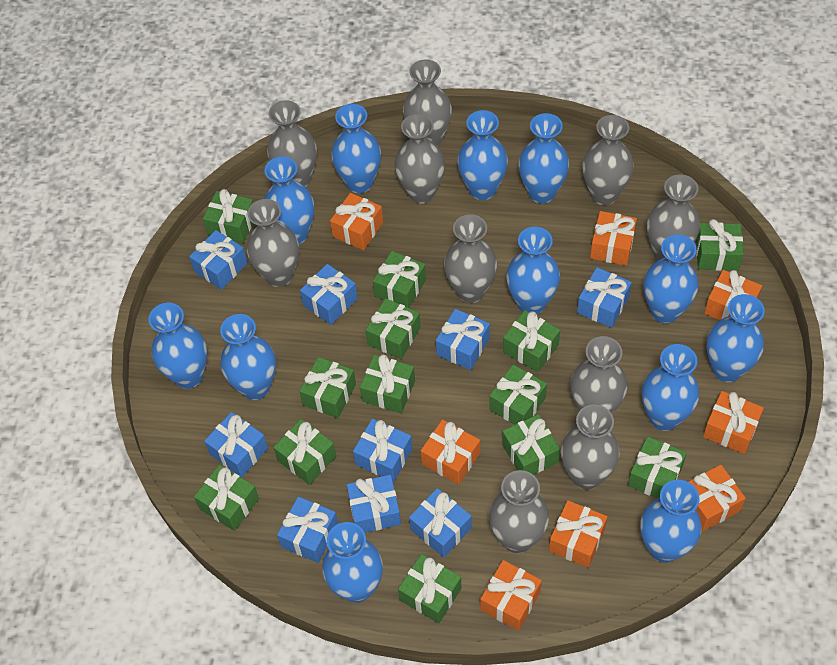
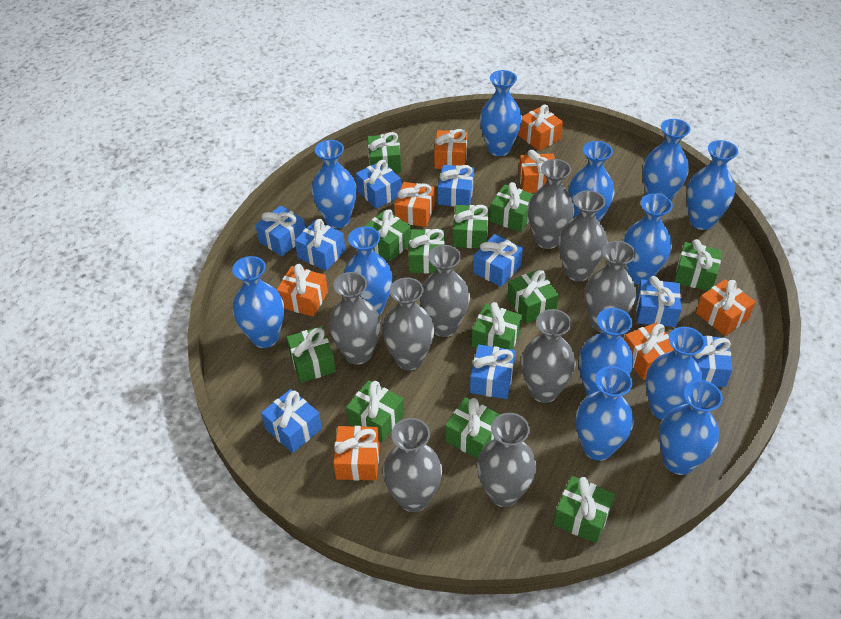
green gift: 13 -> 12
grey vase: 10 -> 9

